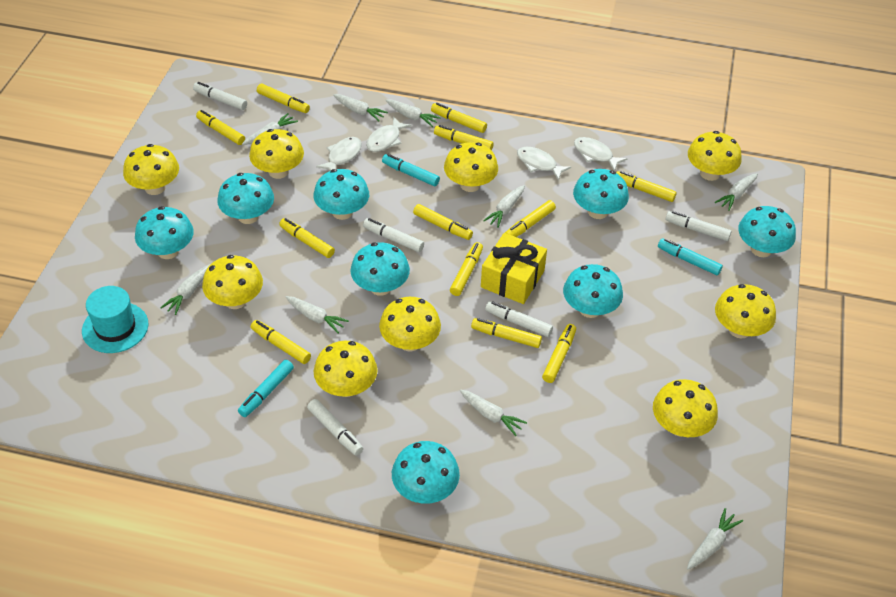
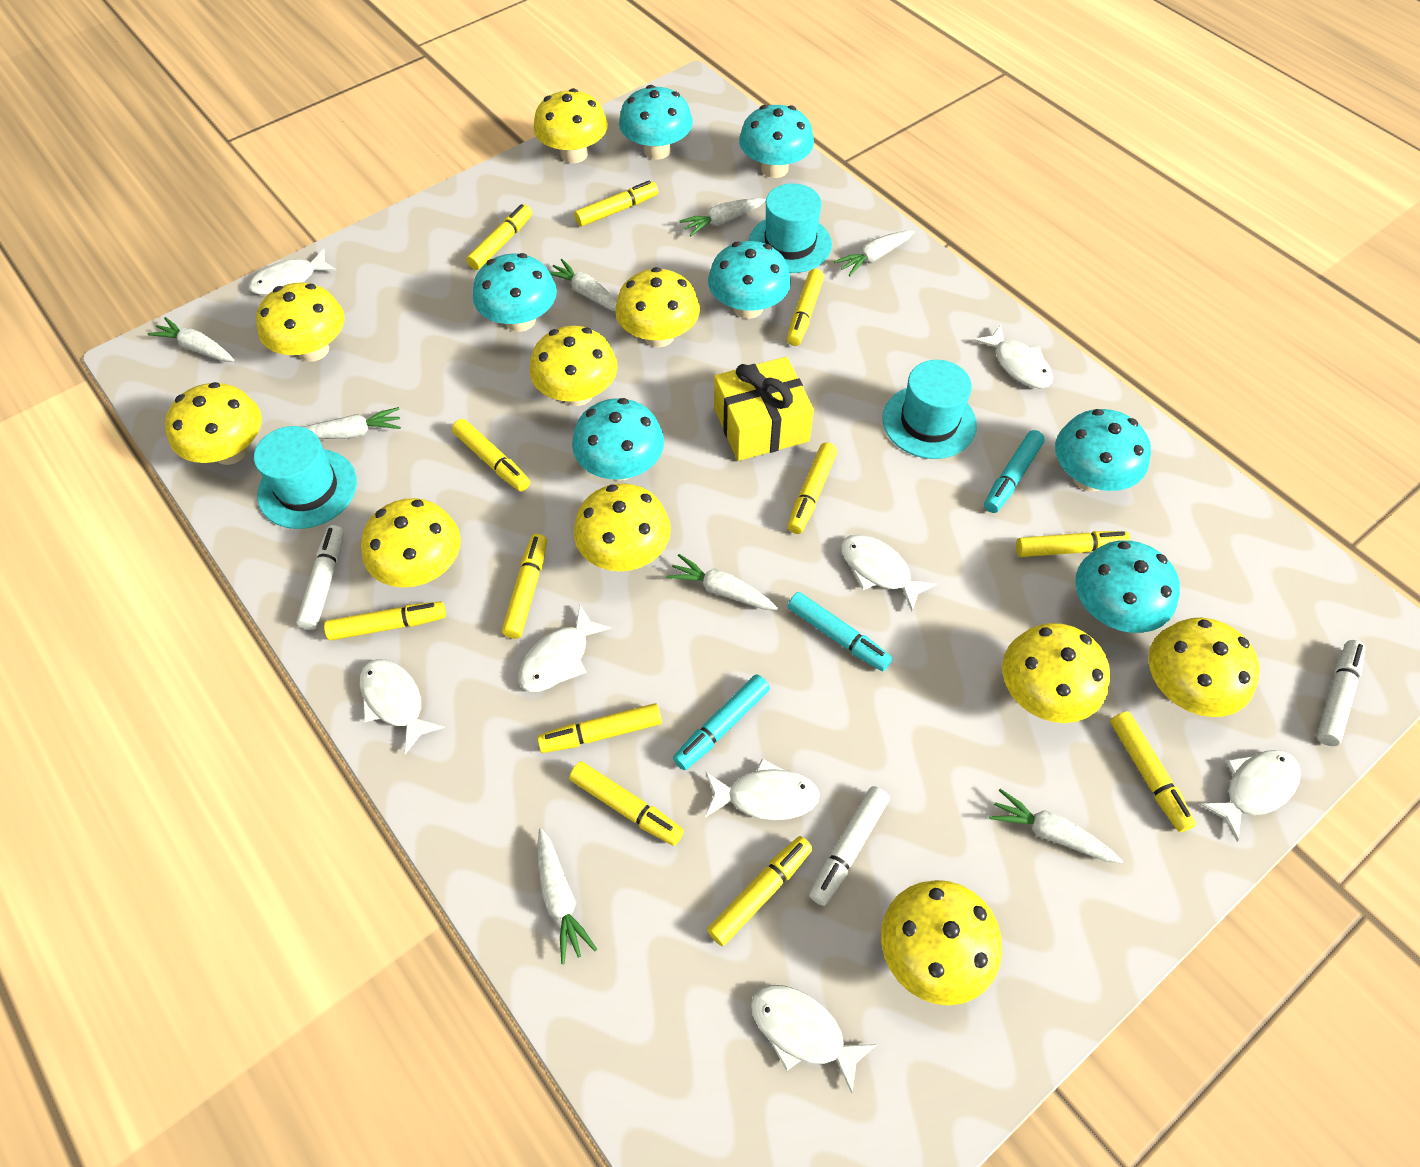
turquoise hat: 1 -> 3
turquoise mushroom: 8 -> 7
white carrot: 9 -> 8
white fish: 4 -> 8
white marker: 5 -> 3
yellow mushroom: 9 -> 10

